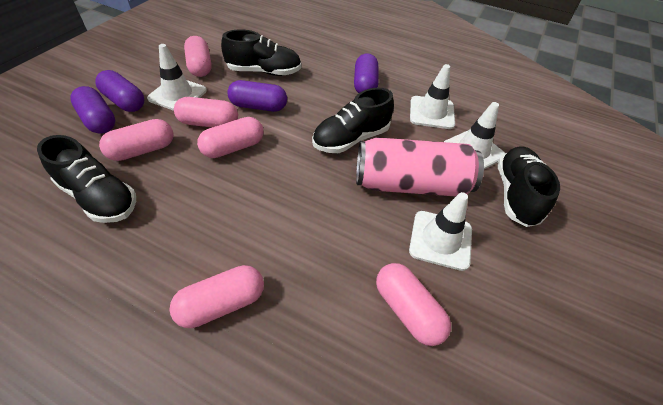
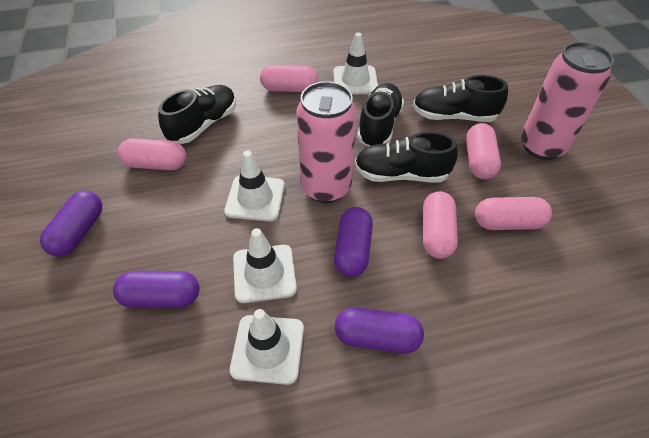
pink can: 1 -> 2
pink capsule: 6 -> 5

